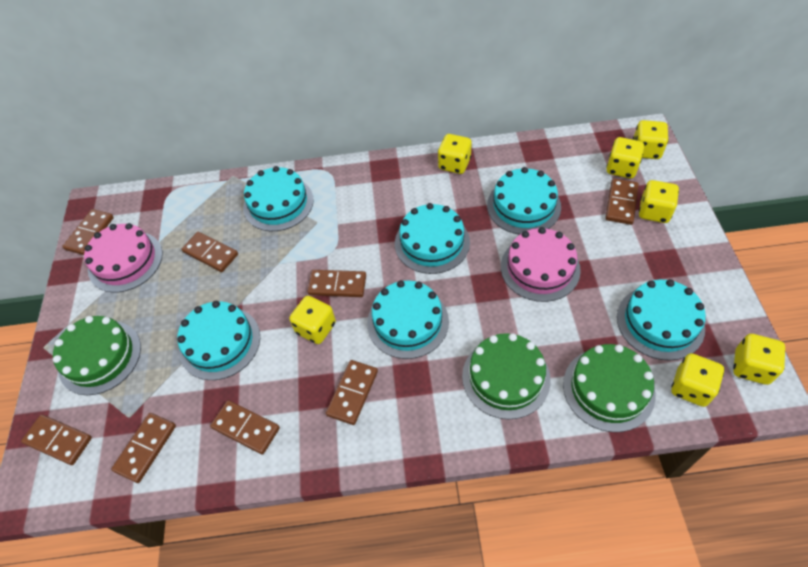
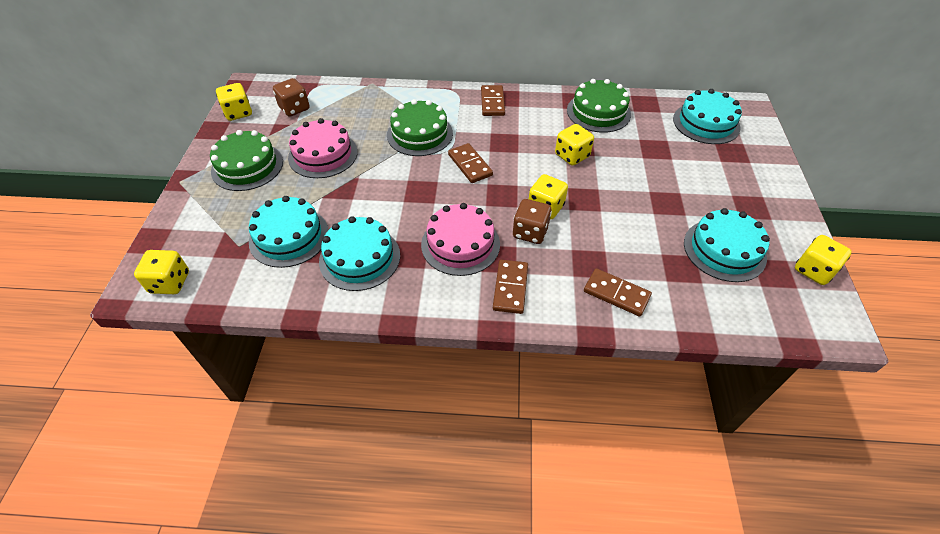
brown dice: 0 -> 2
brown domino: 8 -> 4
turquoise cake: 6 -> 4
yellow dice: 7 -> 5

